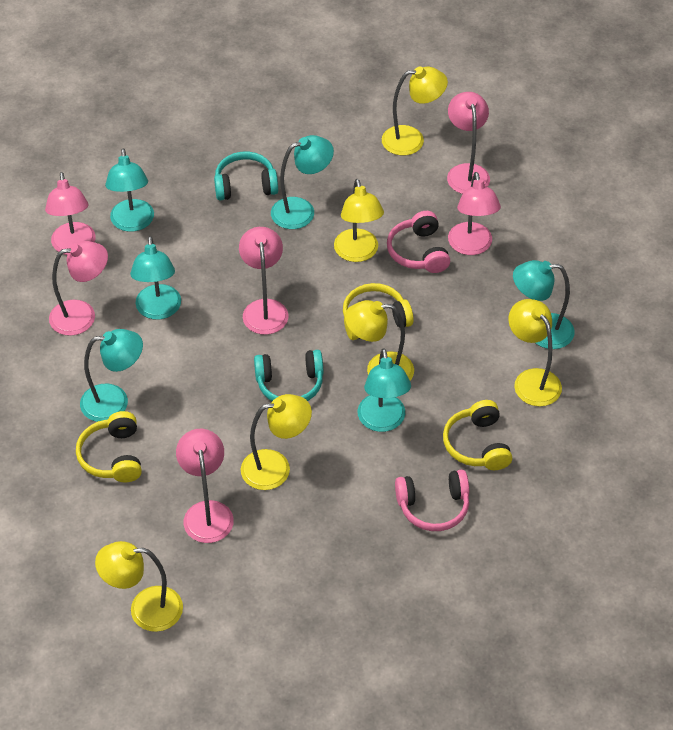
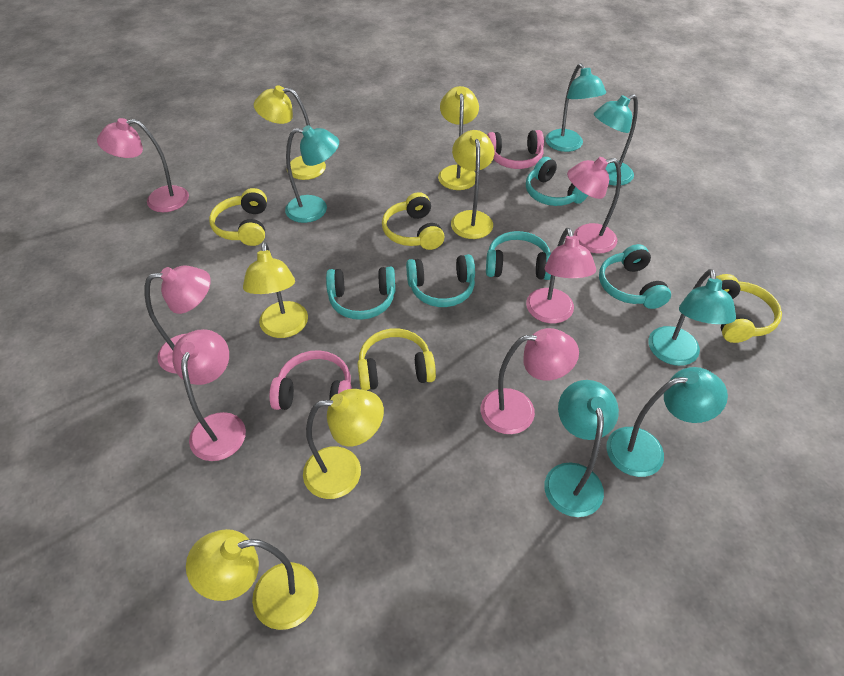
turquoise headphones: 2 -> 5
yellow headphones: 3 -> 4

